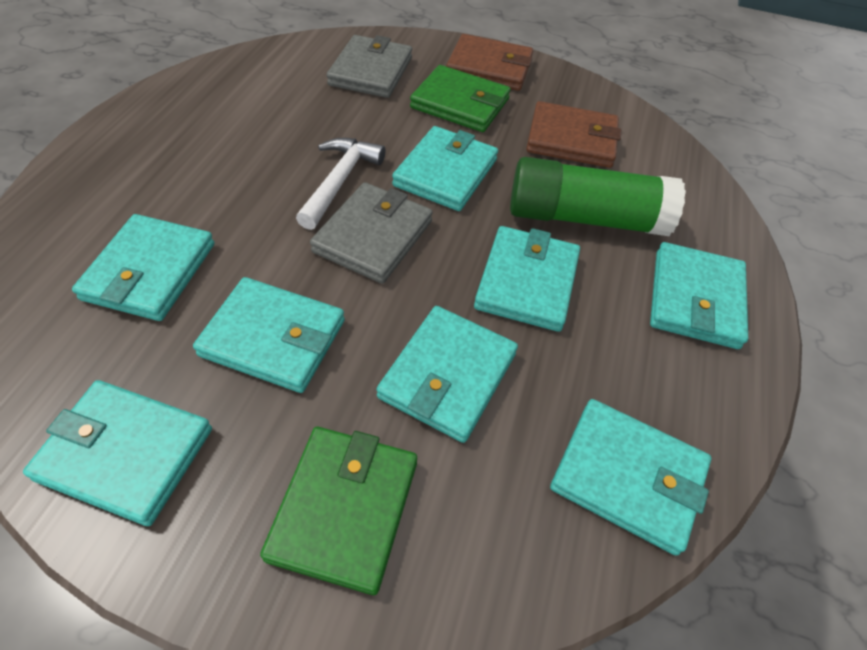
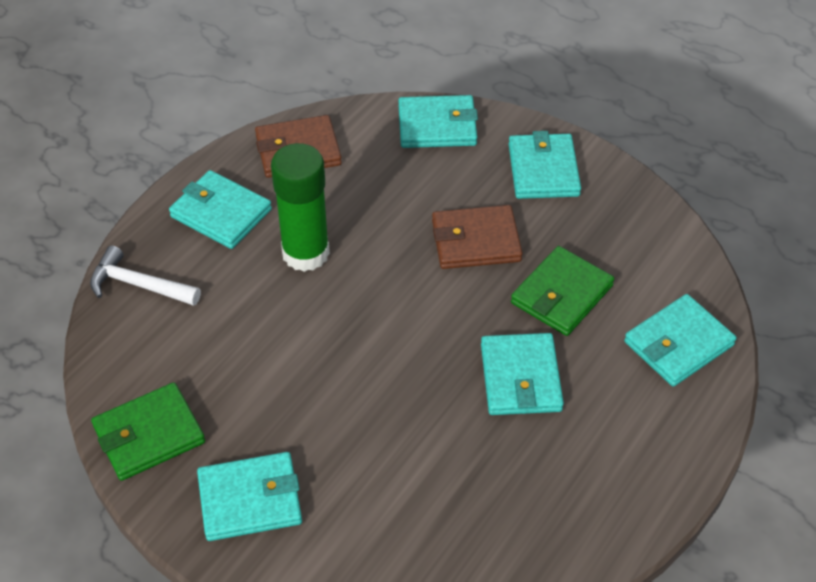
grey wallet: 2 -> 0
turquoise wallet: 8 -> 6

